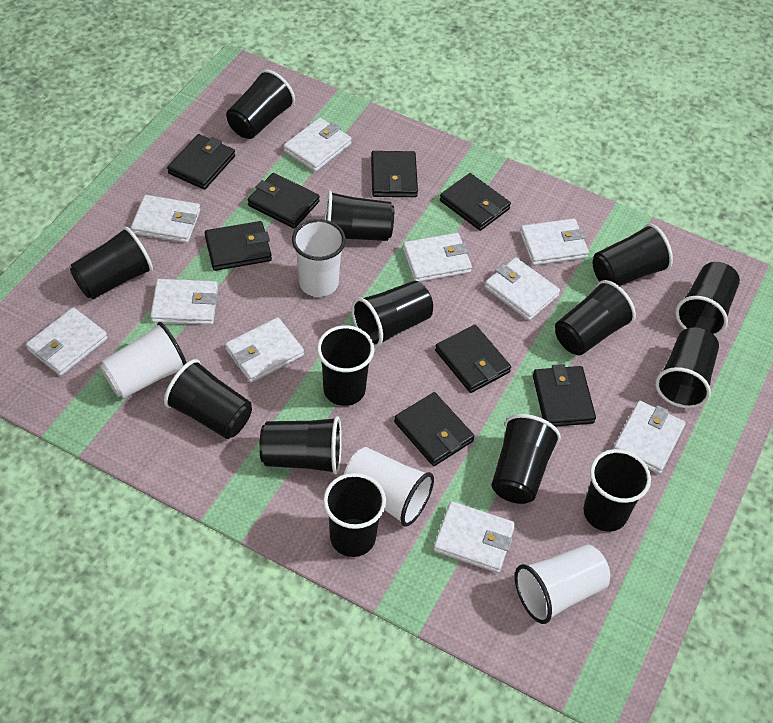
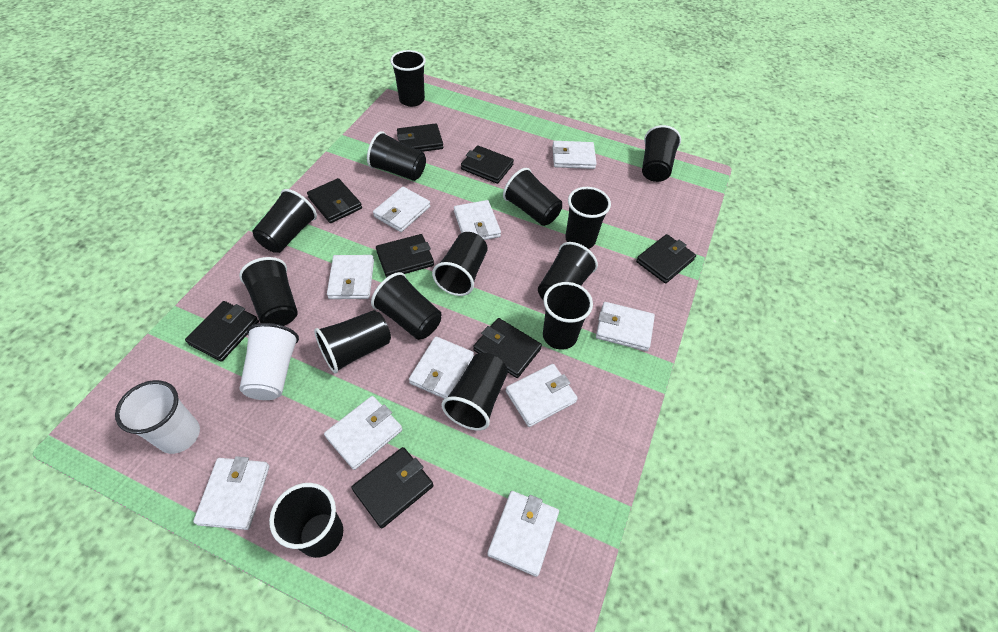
white cup: 4 -> 2

